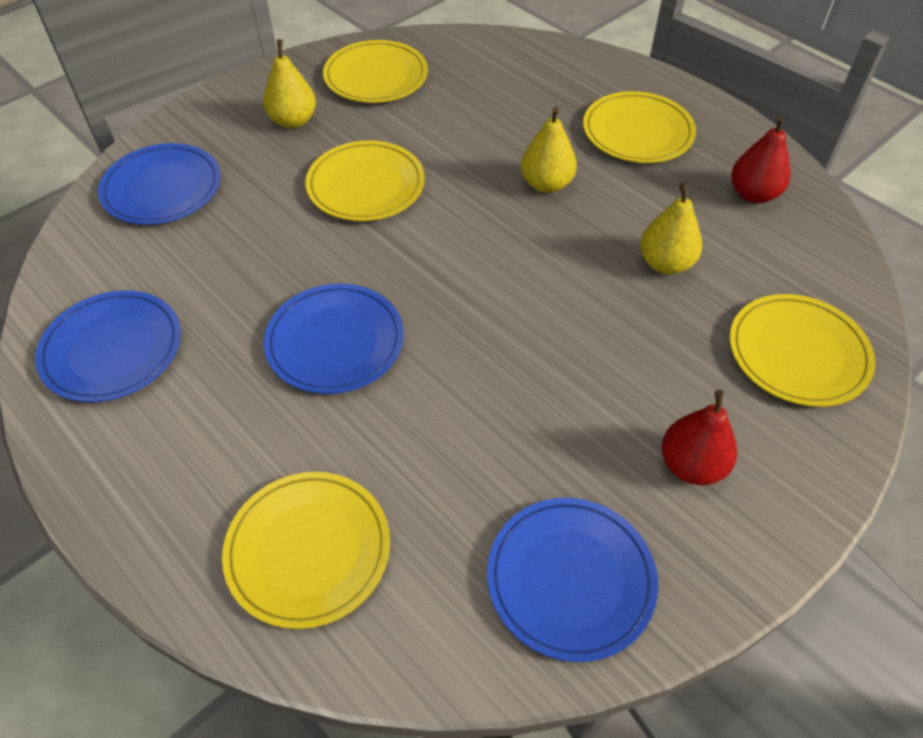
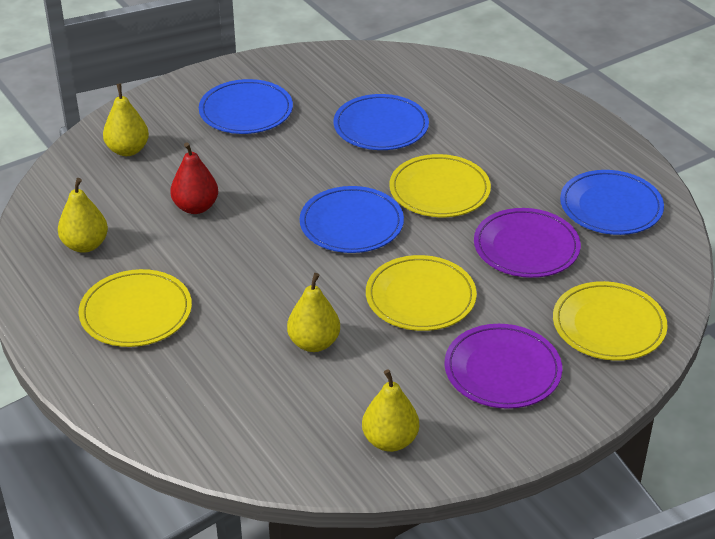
purple plate: 0 -> 2
red pear: 2 -> 1
yellow pear: 3 -> 4
yellow plate: 5 -> 4

